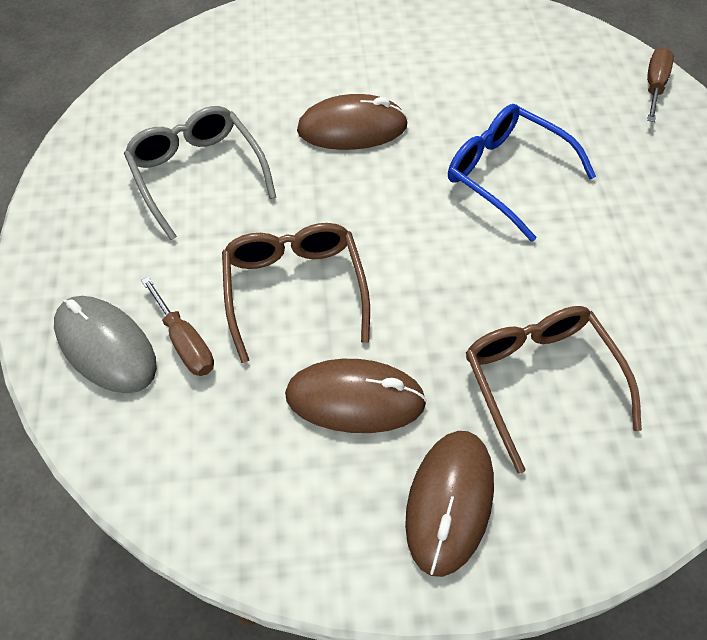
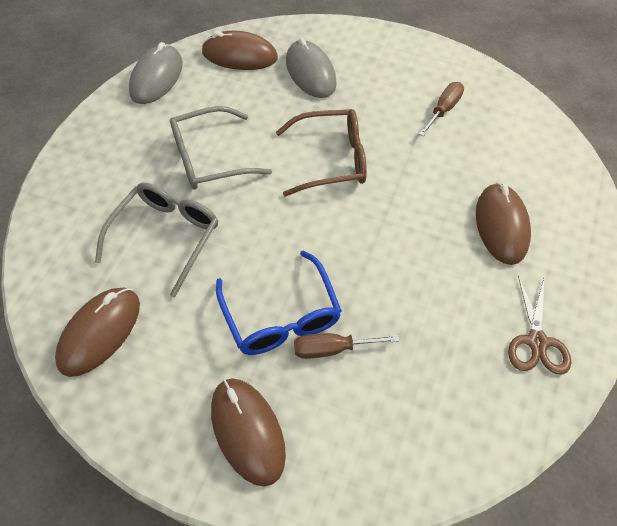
brown glasses: 2 -> 1
brown mouse: 3 -> 4
brown scissors: 0 -> 1
grey glasses: 1 -> 2
grey mouse: 1 -> 2

